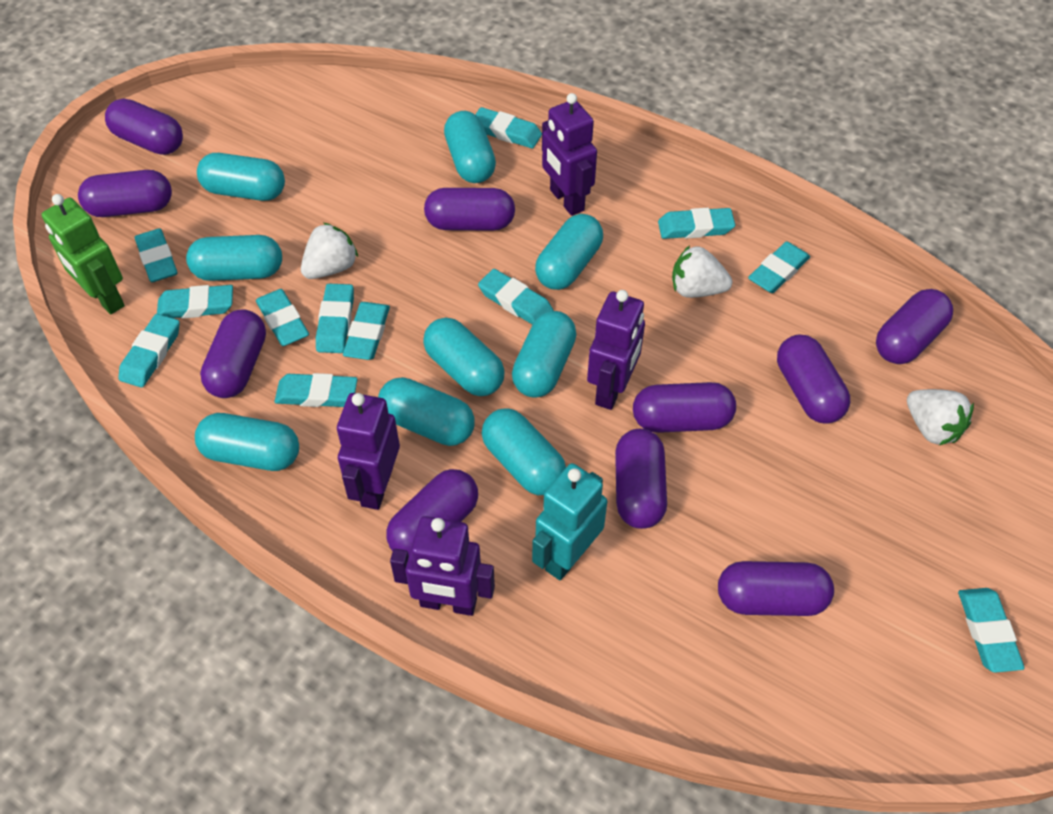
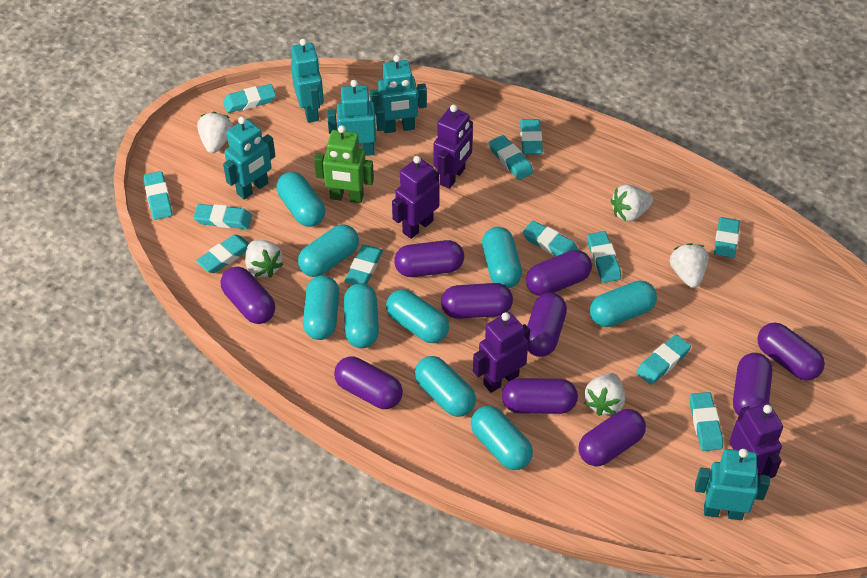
turquoise robot: 1 -> 5
white strawberry: 3 -> 5

